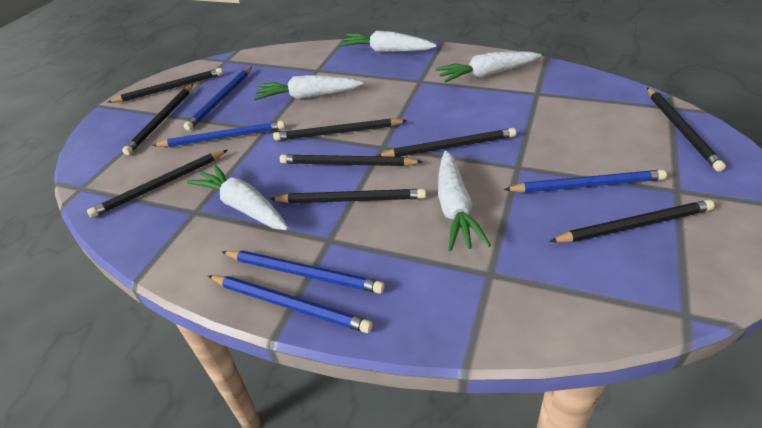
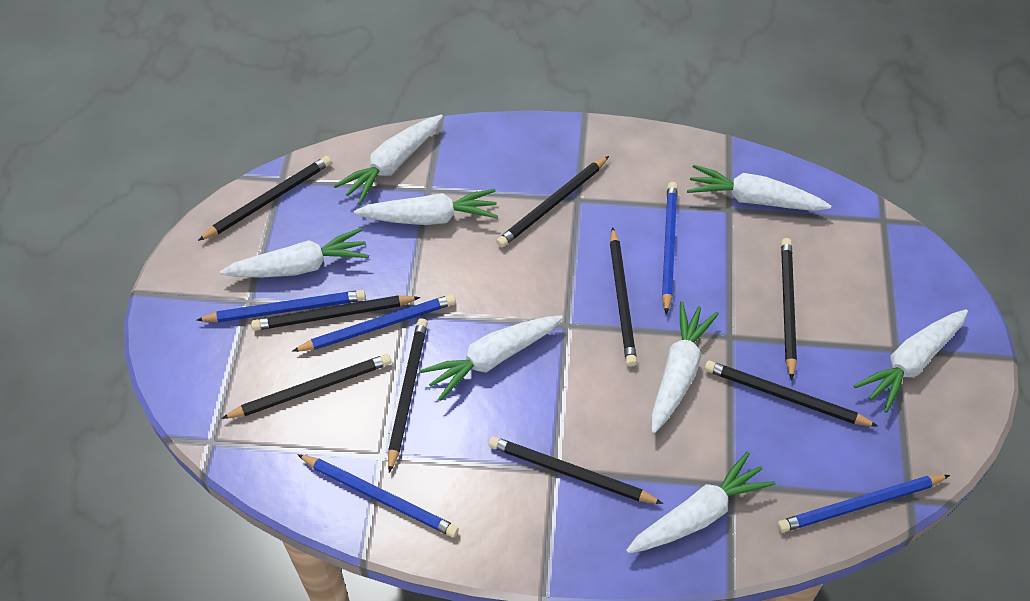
white carrot: 5 -> 8

